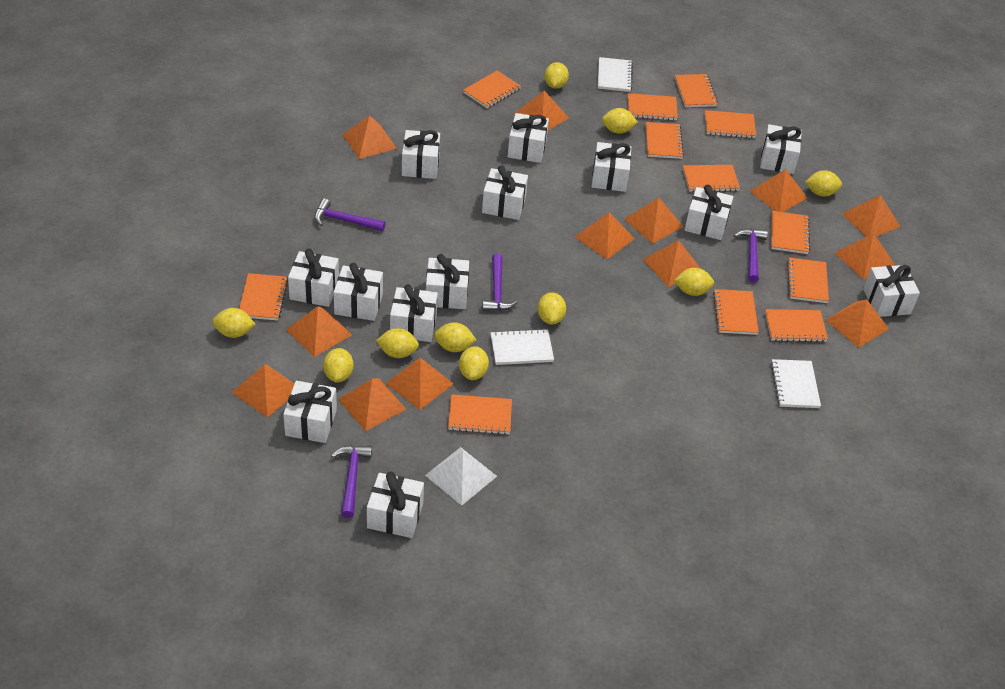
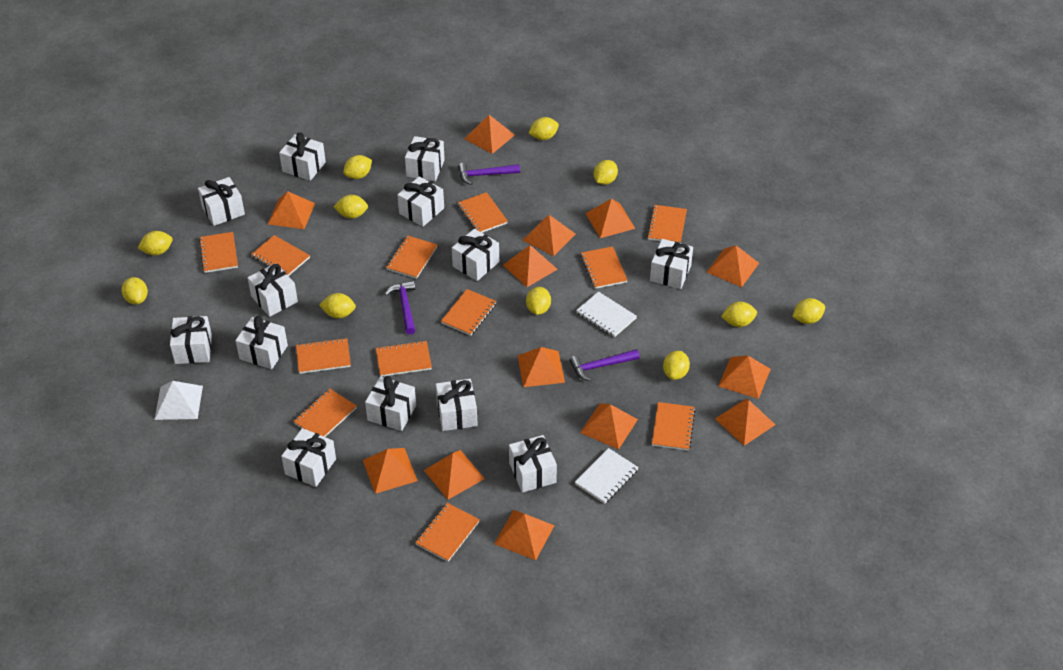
purple hammer: 4 -> 3
white notebook: 3 -> 2
yellow lemon: 10 -> 11

